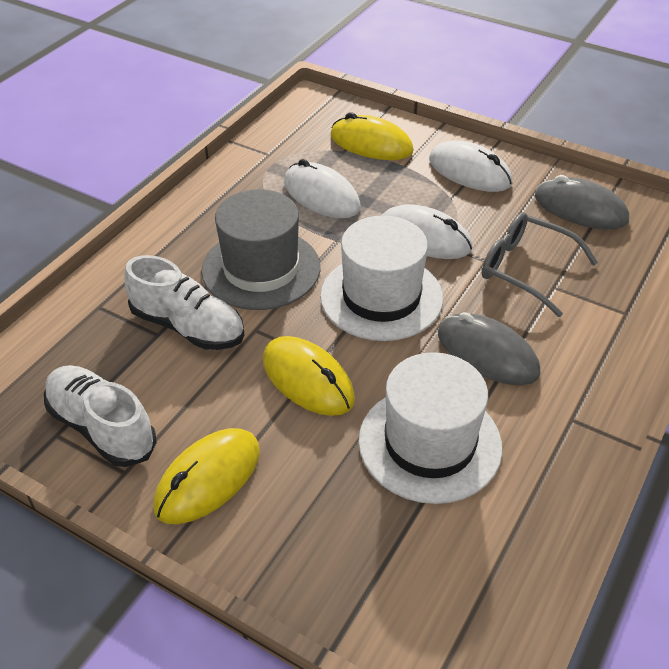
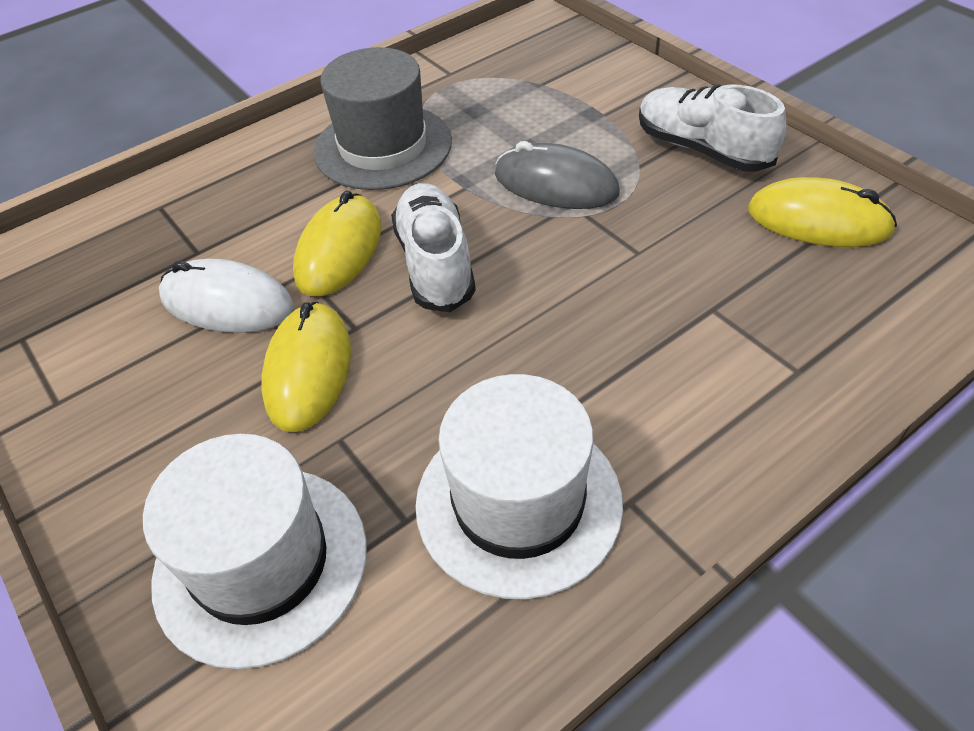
grey glasses: 1 -> 0
grey mouse: 2 -> 1
white mouse: 3 -> 1

